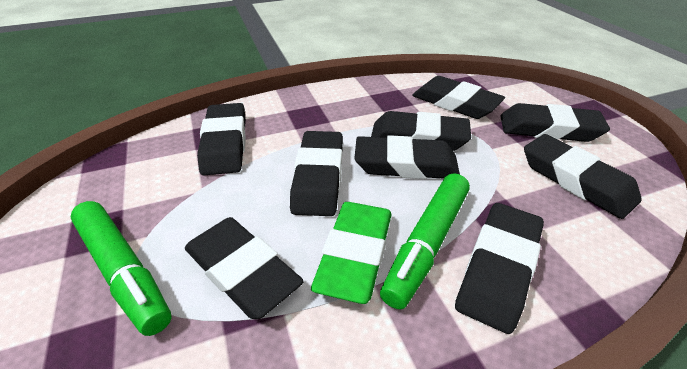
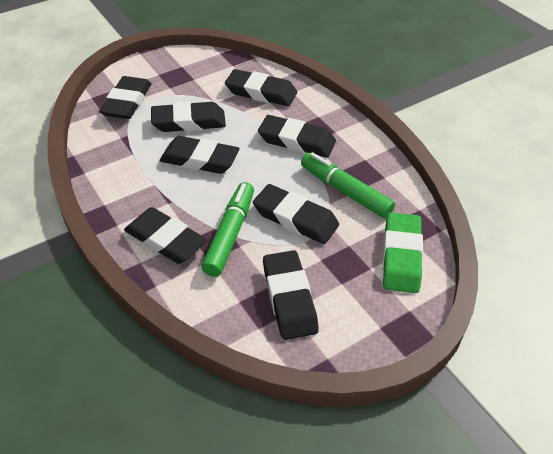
black eraser: 9 -> 8

